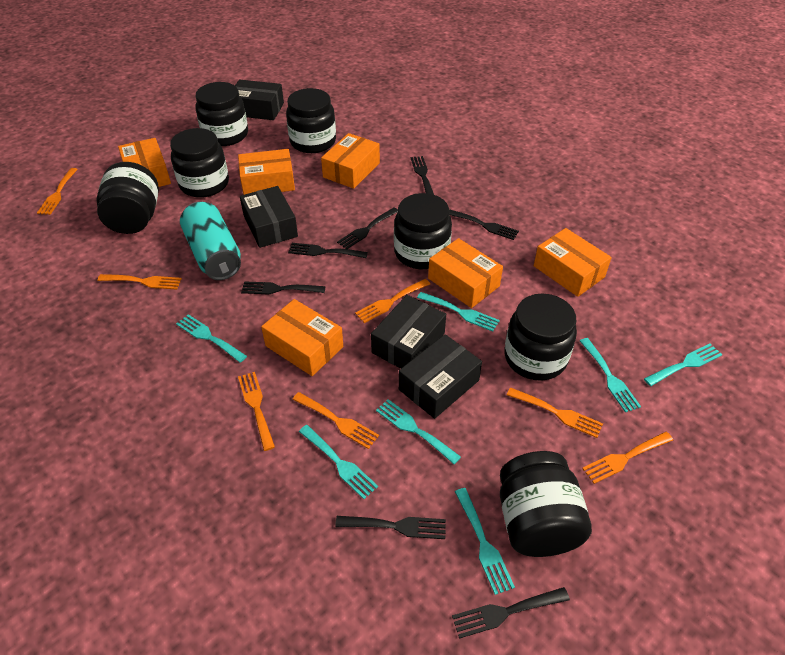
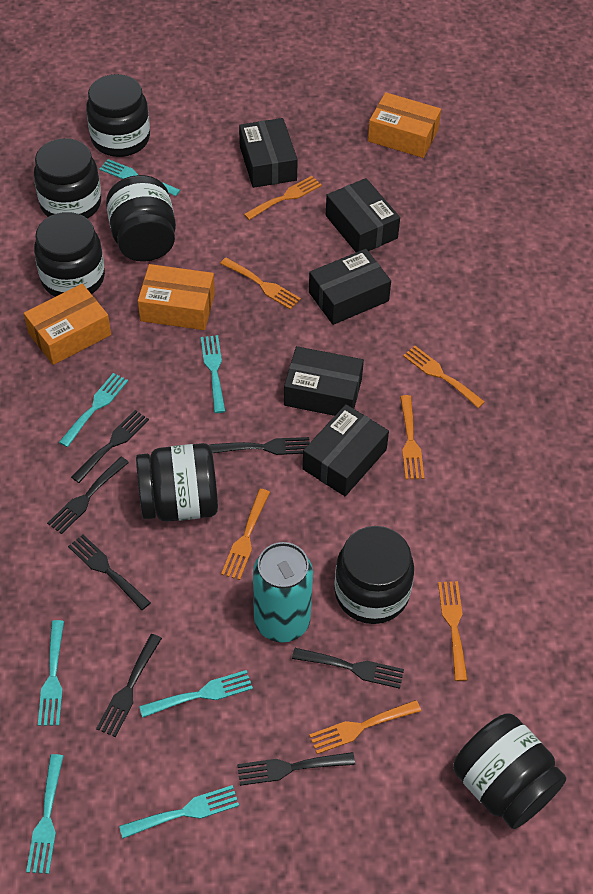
black box: 4 -> 5
orange box: 6 -> 3

